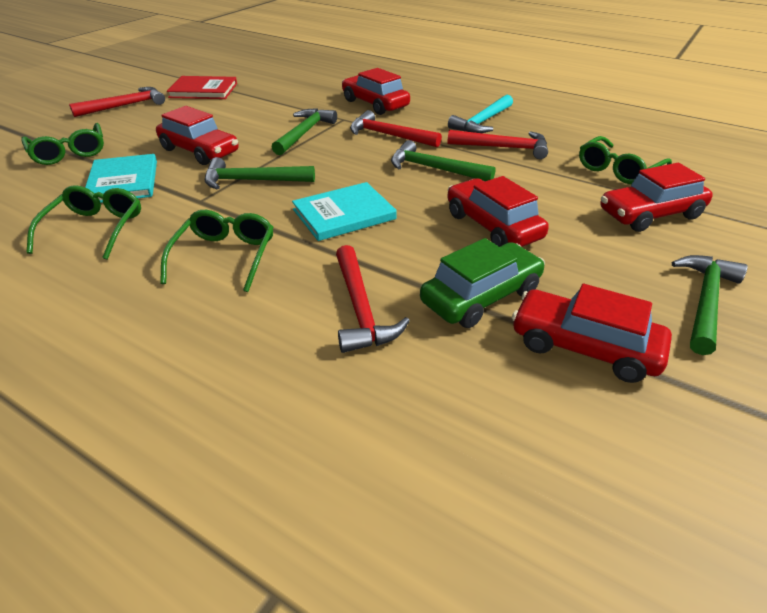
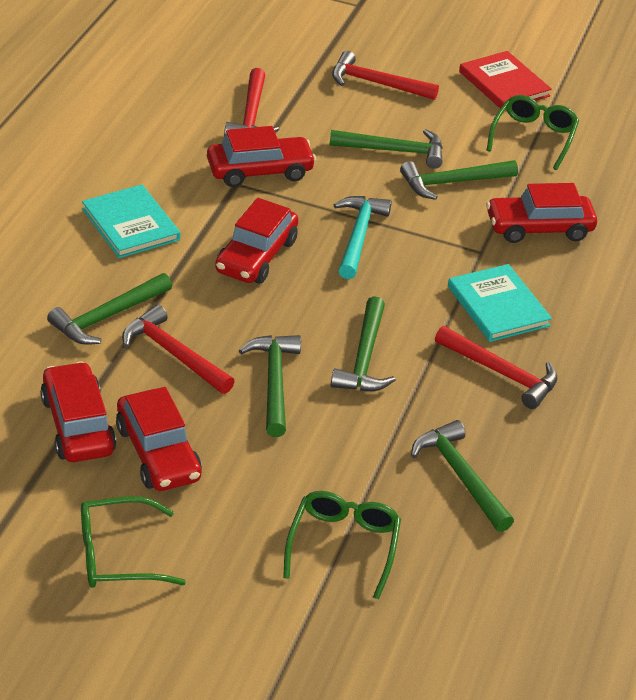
green car: 1 -> 0
green glasses: 4 -> 3
green hammer: 4 -> 6

